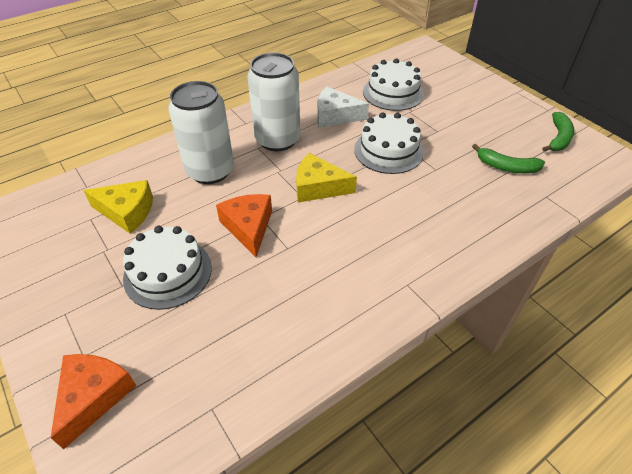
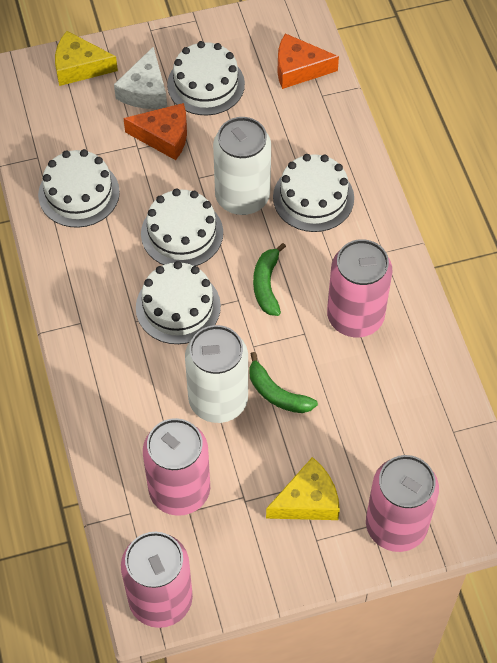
pink can: 0 -> 4
white cake: 3 -> 5

